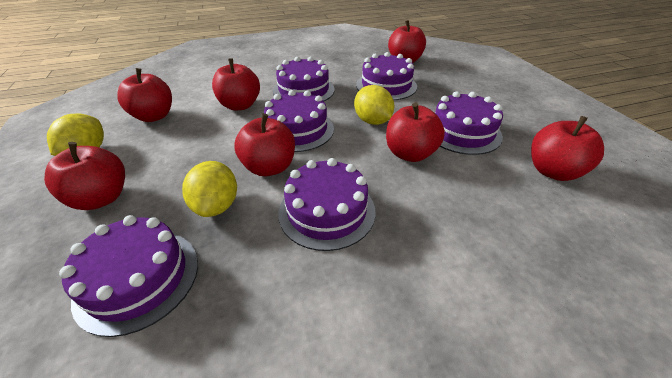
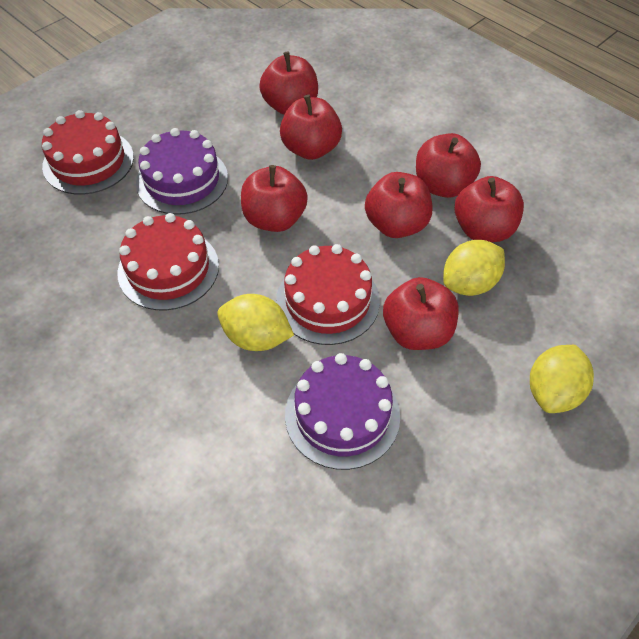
purple cake: 6 -> 2
red cake: 0 -> 3

